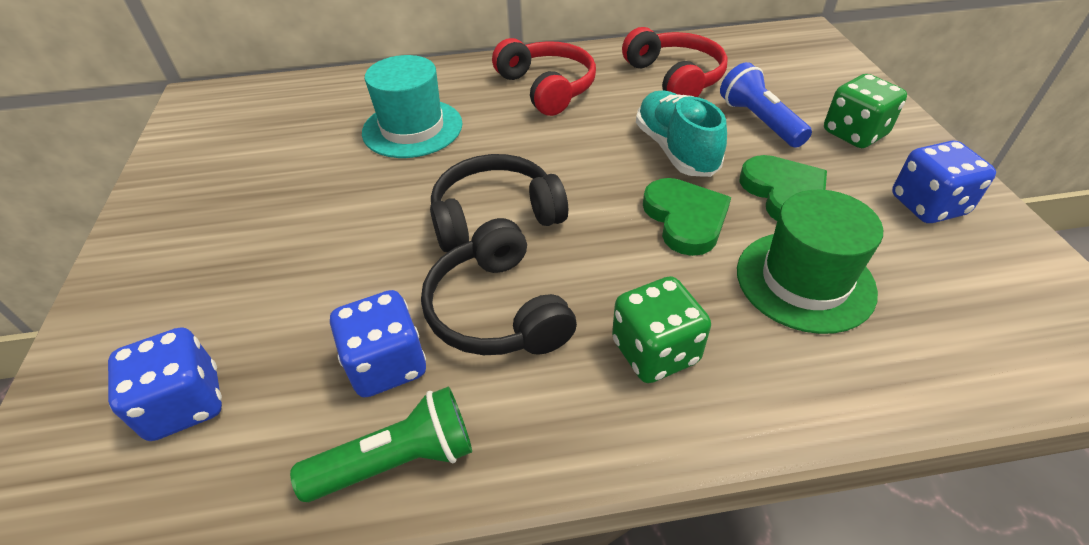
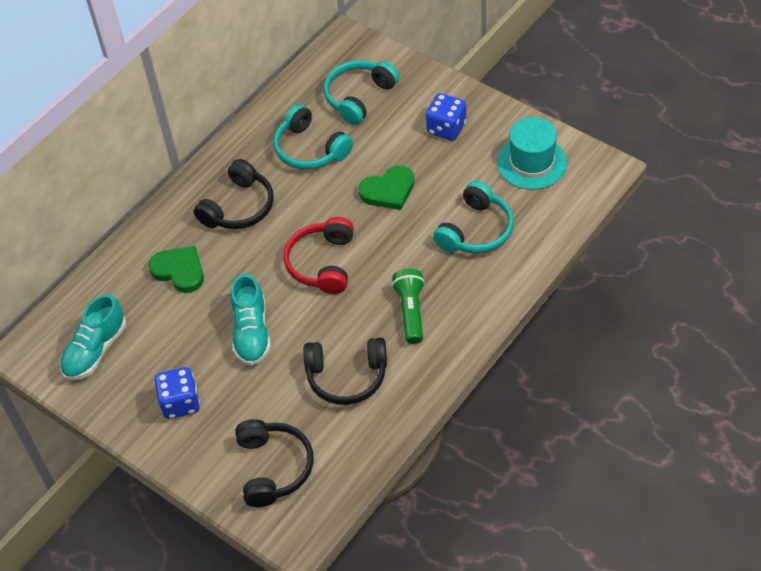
black headphones: 2 -> 3
blue dice: 3 -> 2
blue flashlight: 1 -> 0
green dice: 2 -> 0
green hat: 1 -> 0
red headphones: 2 -> 1
turquoise headphones: 0 -> 3
turquoise shoe: 1 -> 2

